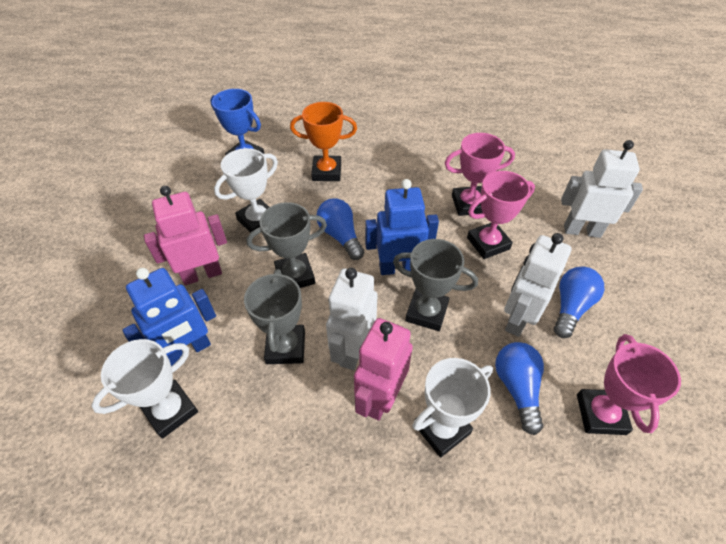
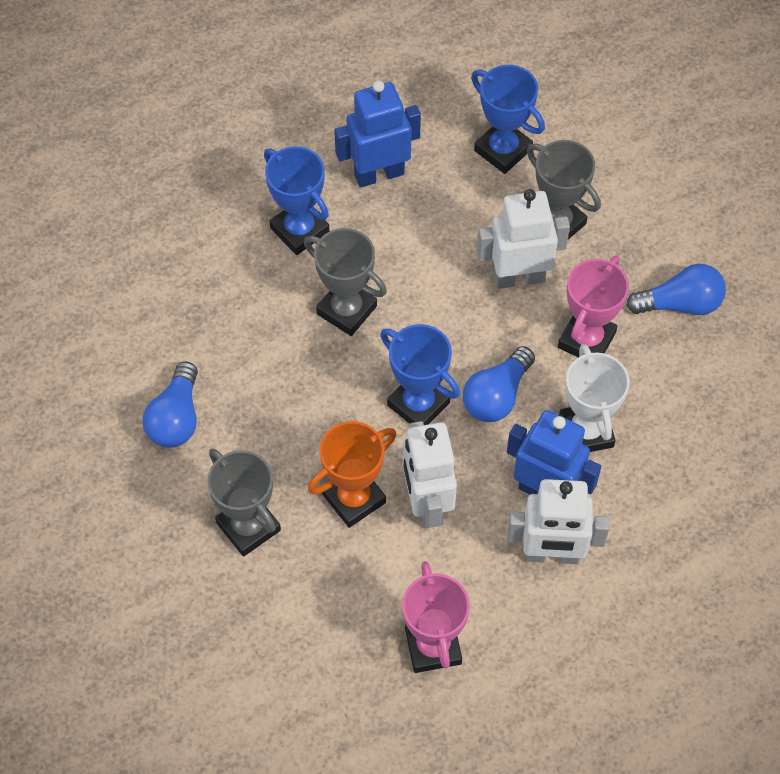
blue trophy: 1 -> 3
pink robot: 2 -> 0
pink trophy: 3 -> 2
white trophy: 3 -> 1

